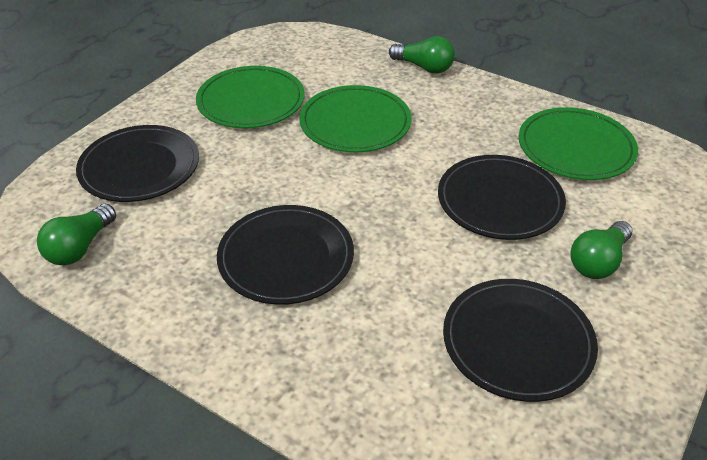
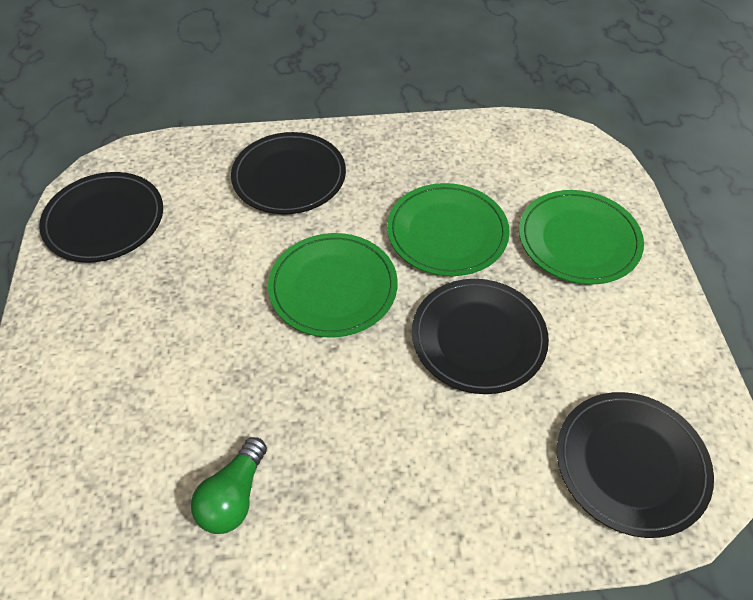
green light bulb: 3 -> 1

